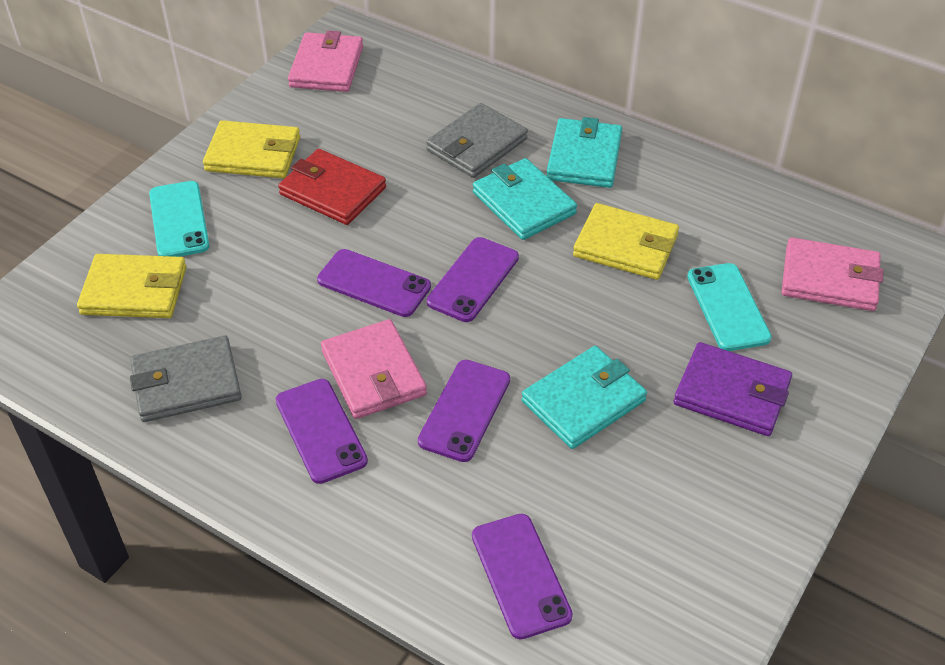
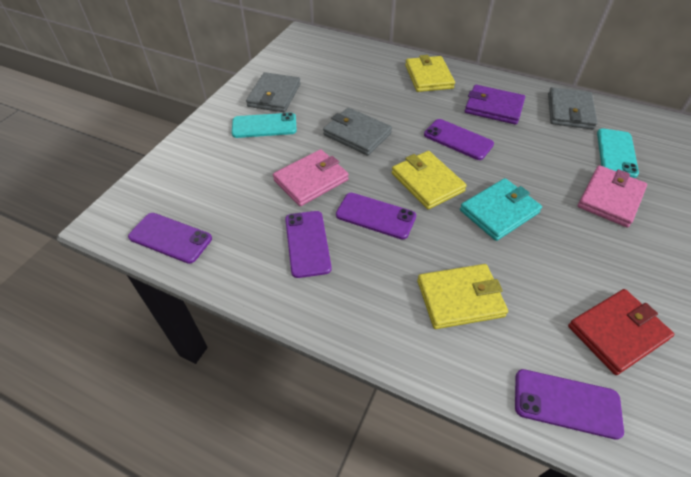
grey wallet: 2 -> 3
pink wallet: 3 -> 2
turquoise wallet: 3 -> 1

